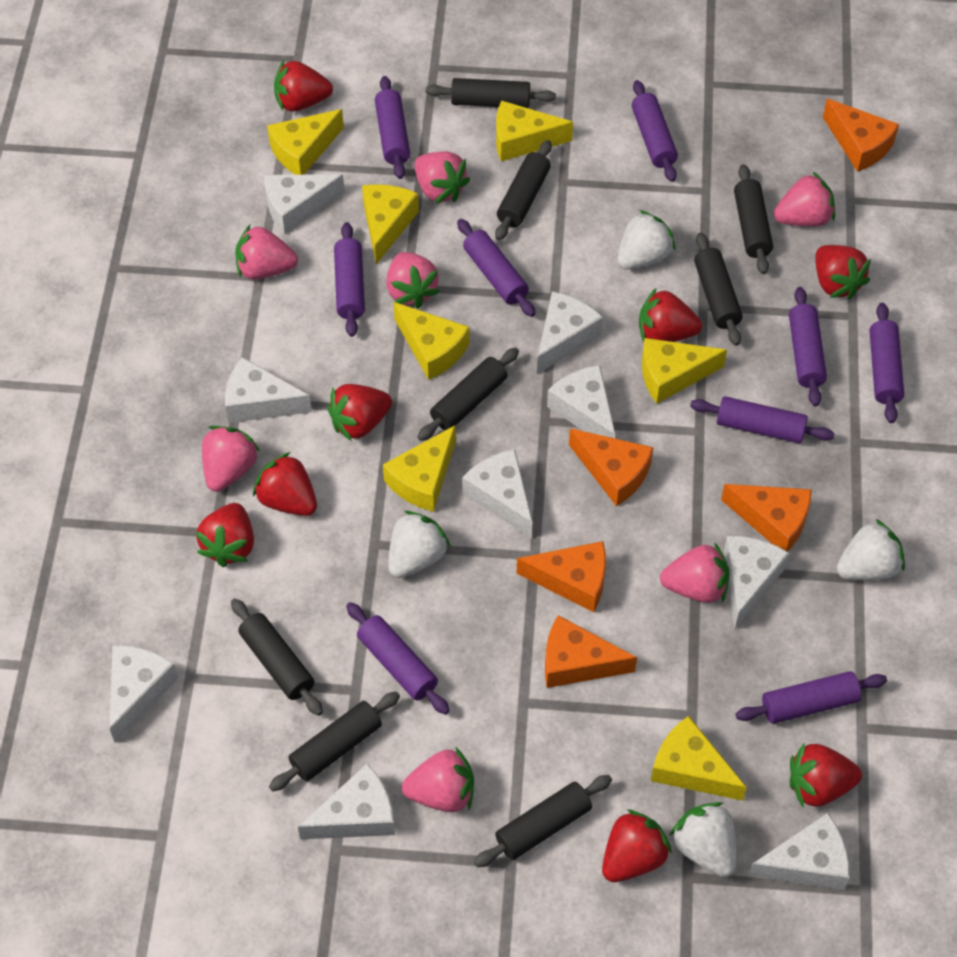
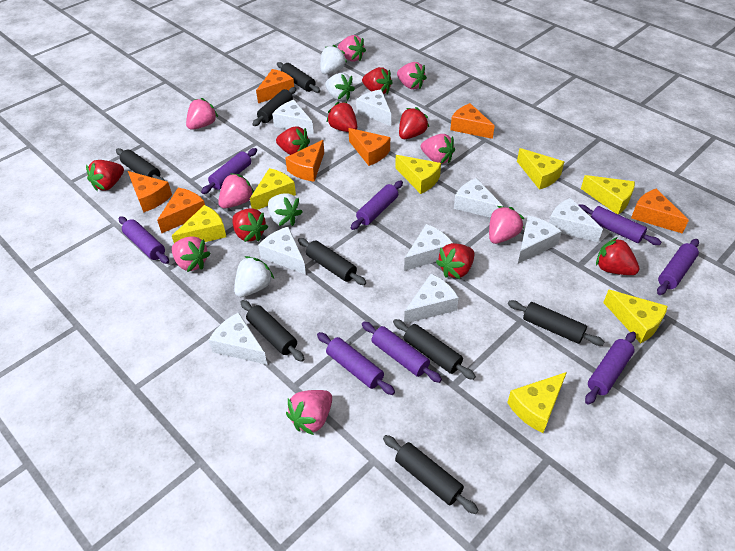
orange cheese: 5 -> 7
pink strawberry: 7 -> 8
purple rolling pin: 9 -> 8

